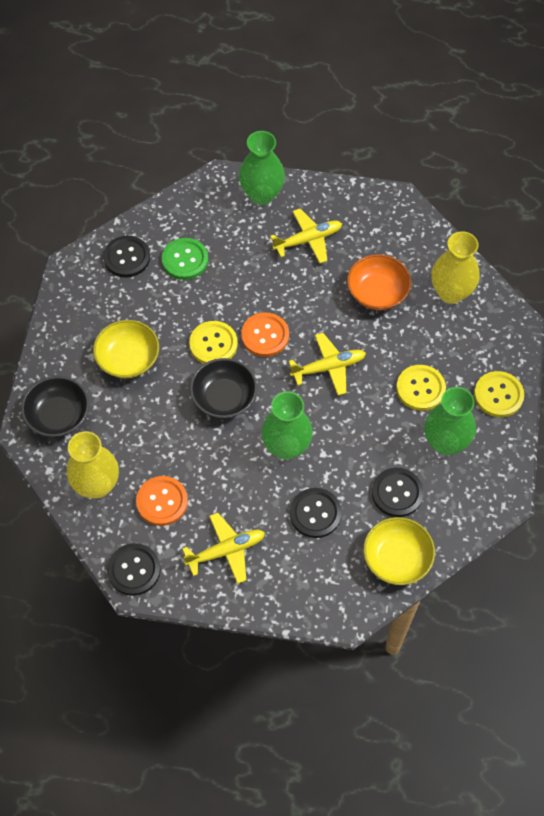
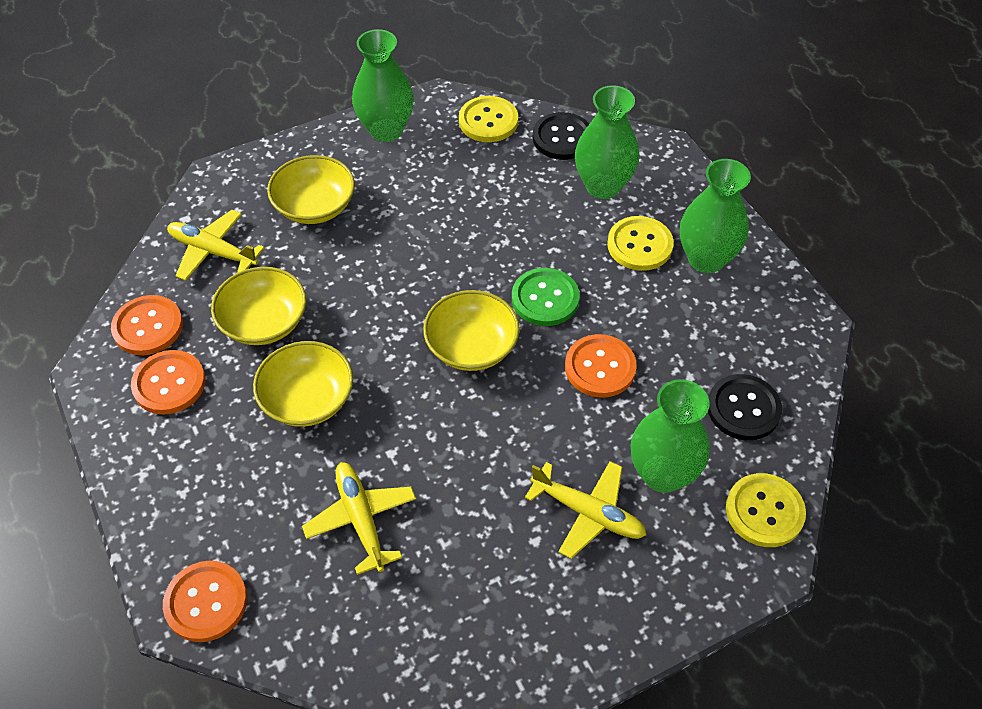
black bowl: 2 -> 0
black button: 4 -> 2
green vase: 3 -> 4
orange bowl: 1 -> 0
orange button: 2 -> 4
yellow bowl: 2 -> 4
yellow vase: 2 -> 0

